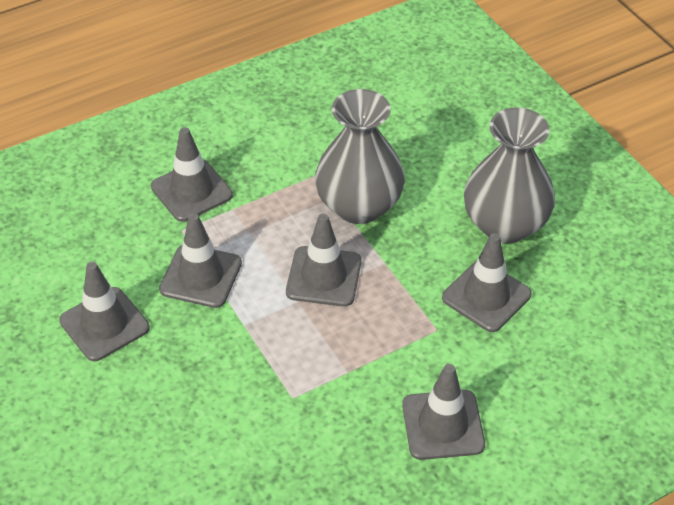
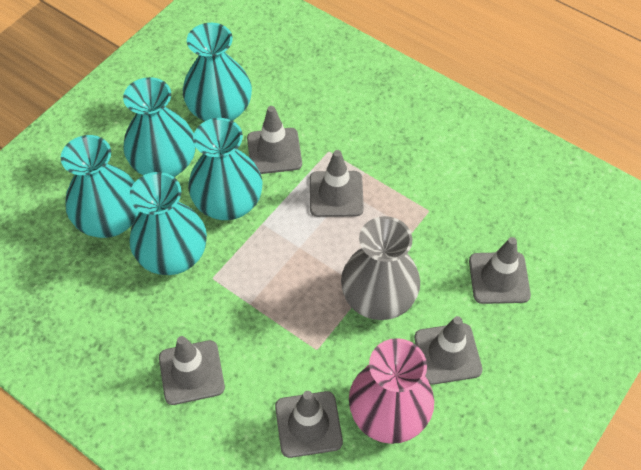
grey vase: 2 -> 1
pink vase: 0 -> 1
turquoise vase: 0 -> 5

